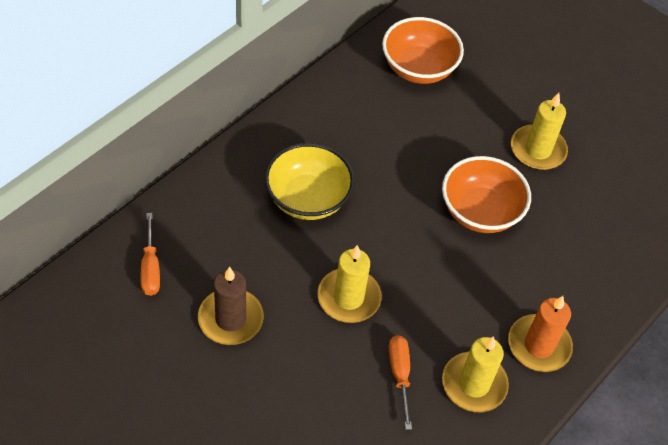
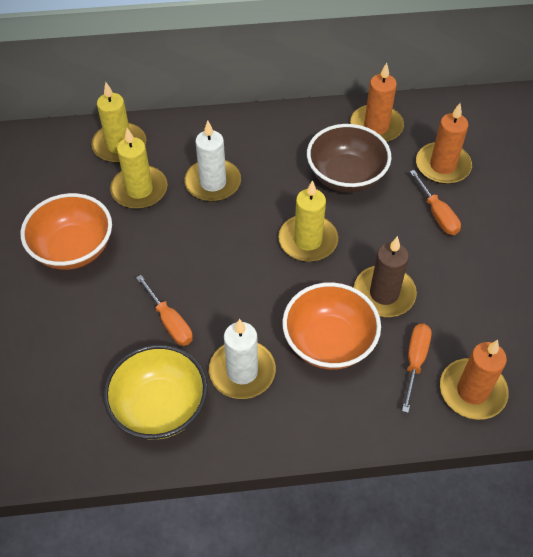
brown bowl: 0 -> 1
orange candle: 1 -> 3
orange screwdriver: 2 -> 3
white candle: 0 -> 2

